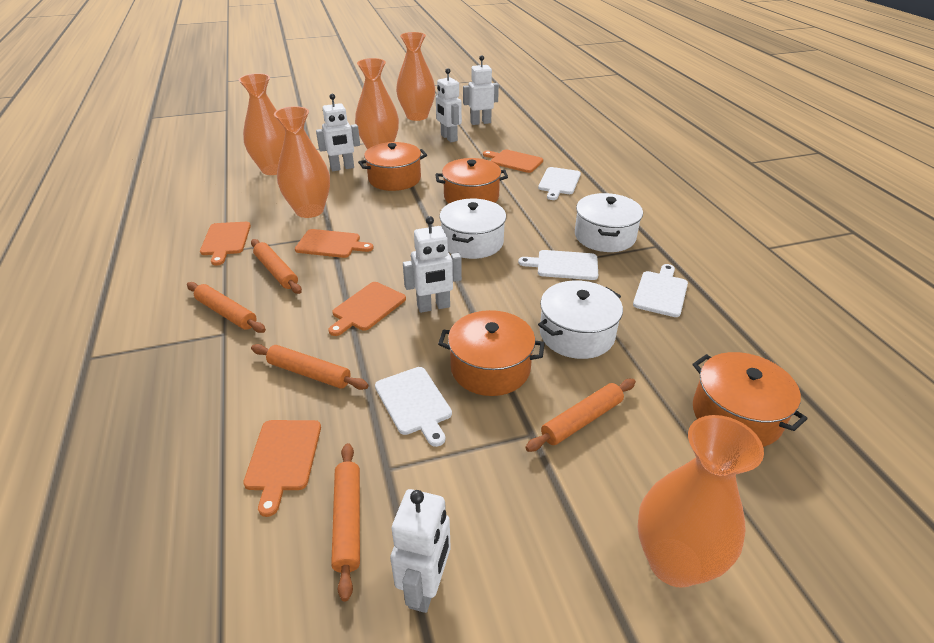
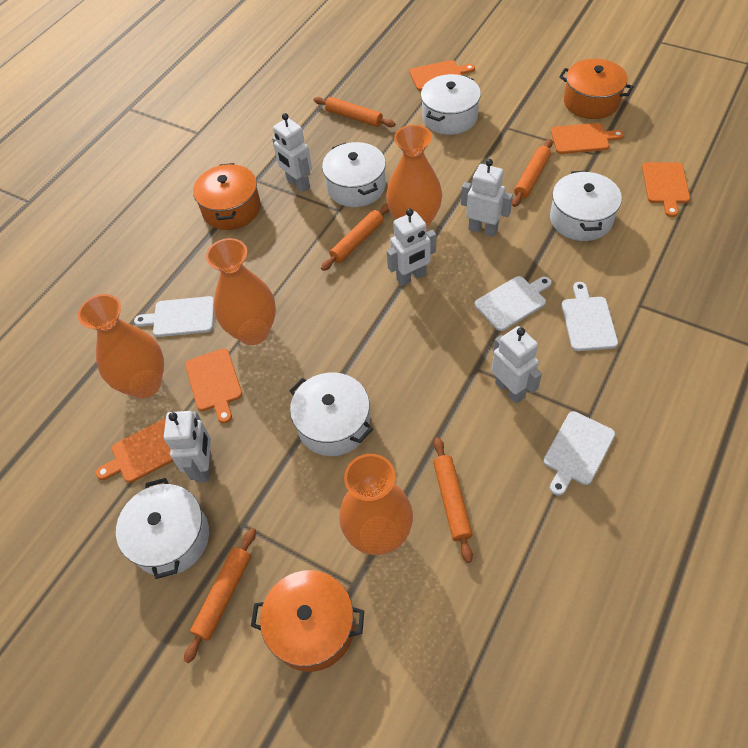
orange pot: 4 -> 3
orange vase: 5 -> 4
white pot: 3 -> 5

